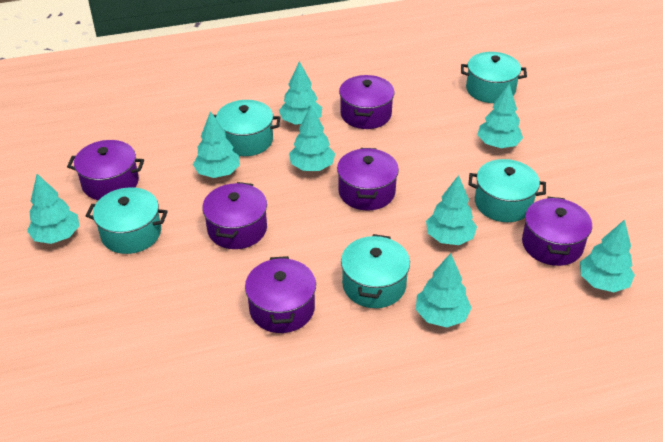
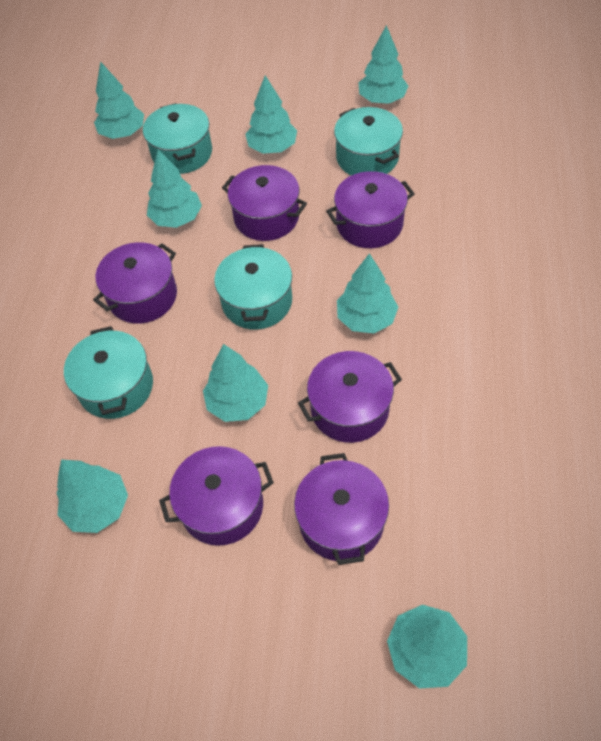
turquoise pot: 5 -> 4

